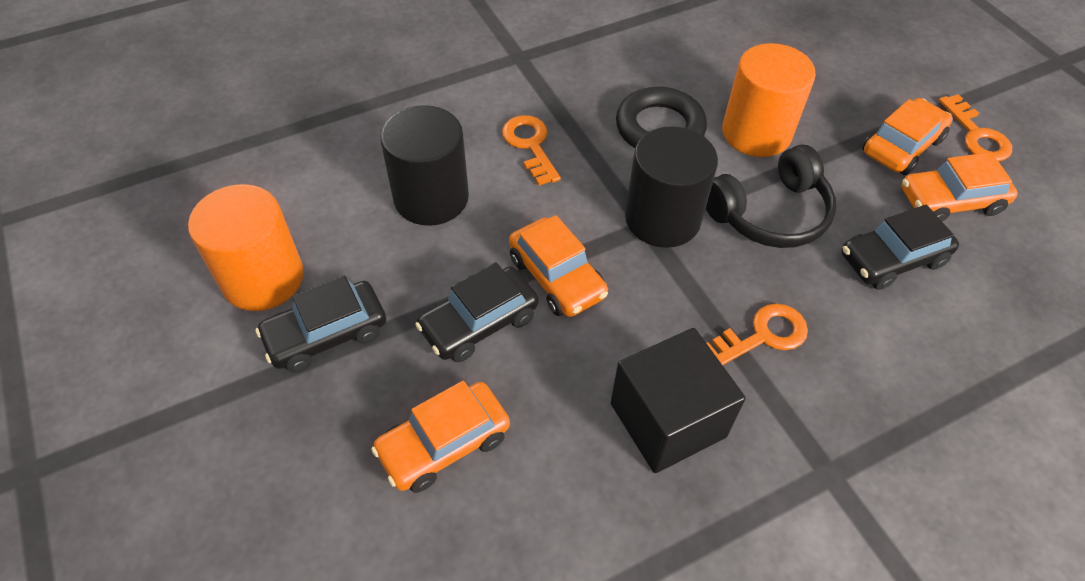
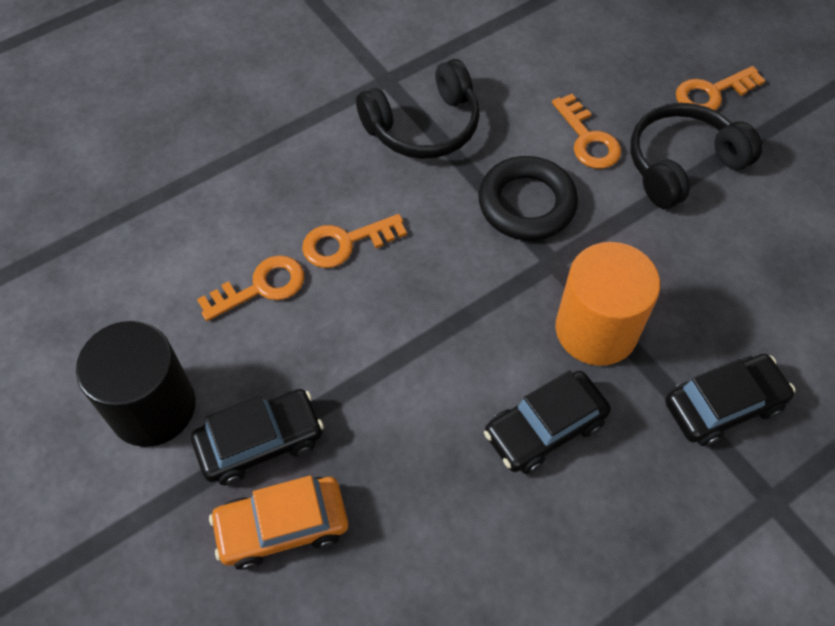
black cube: 1 -> 0
black cylinder: 2 -> 1
black headphones: 1 -> 2
orange car: 4 -> 1
orange cylinder: 2 -> 1
orange key: 3 -> 4

